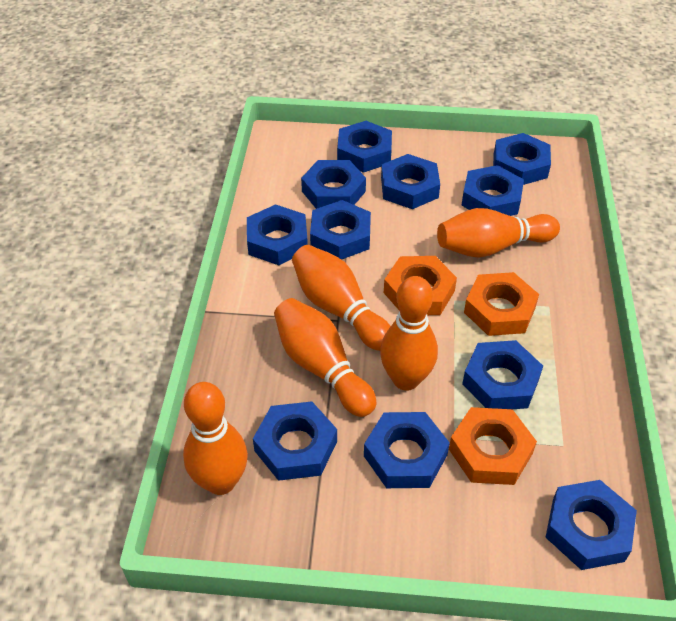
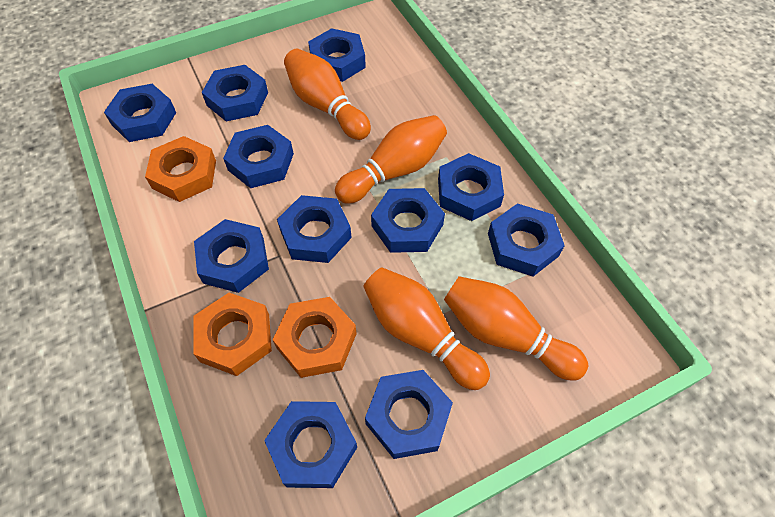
orange bowling pin: 5 -> 4

